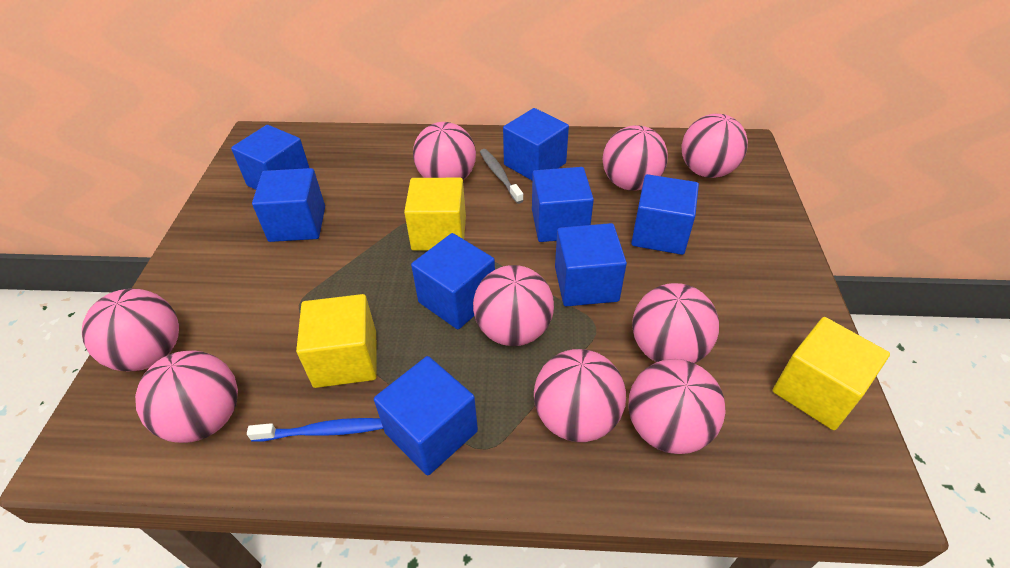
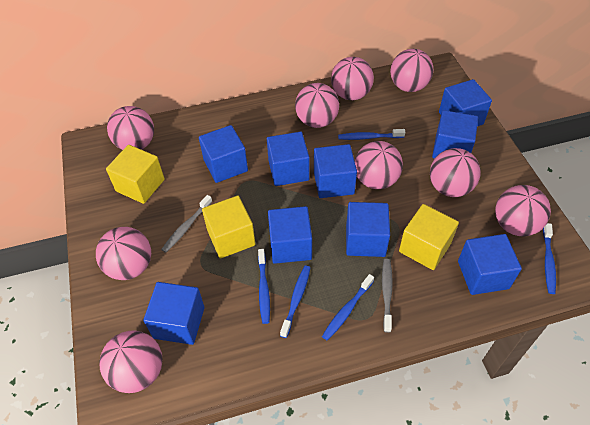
blue cube: 8 -> 9
blue toothbrush: 1 -> 5
grey toothbrush: 1 -> 2

